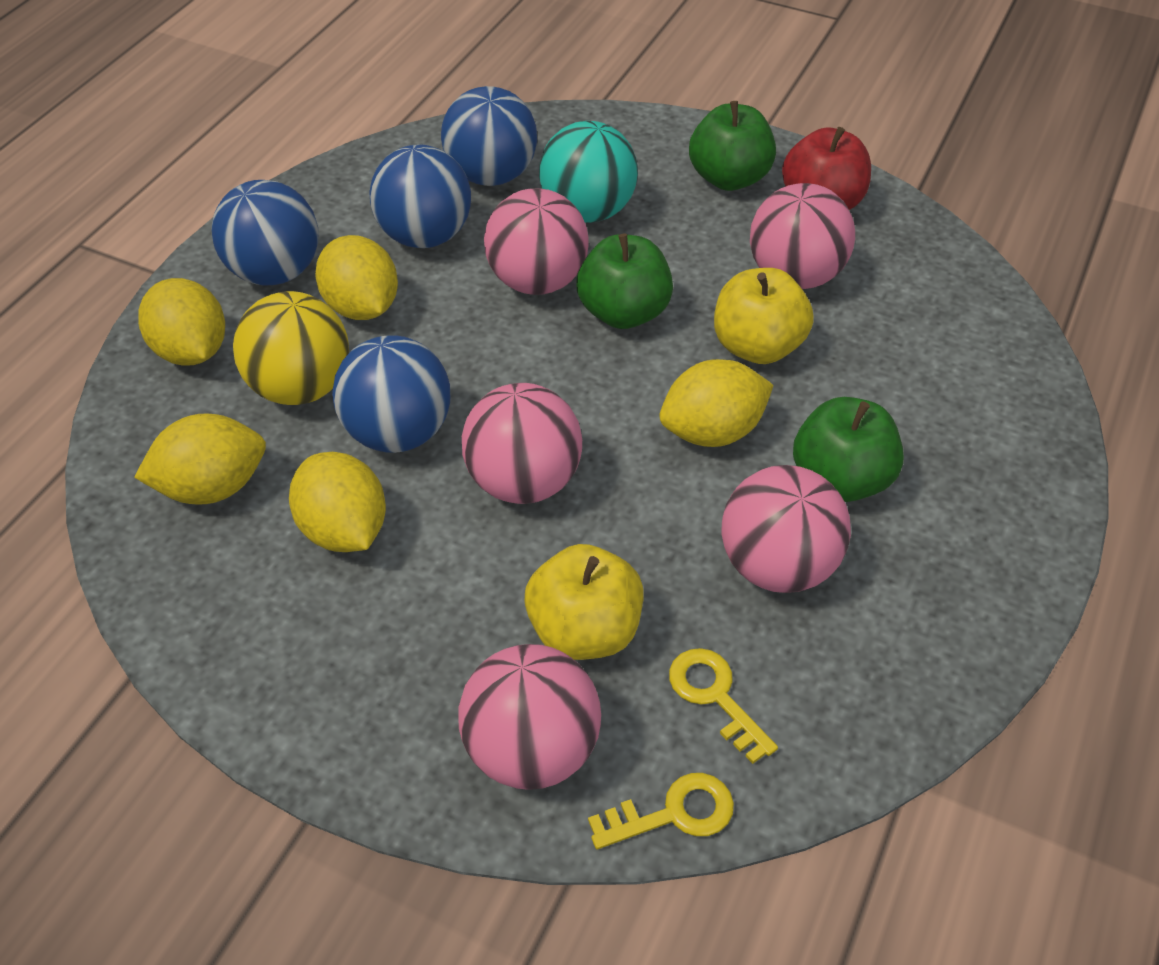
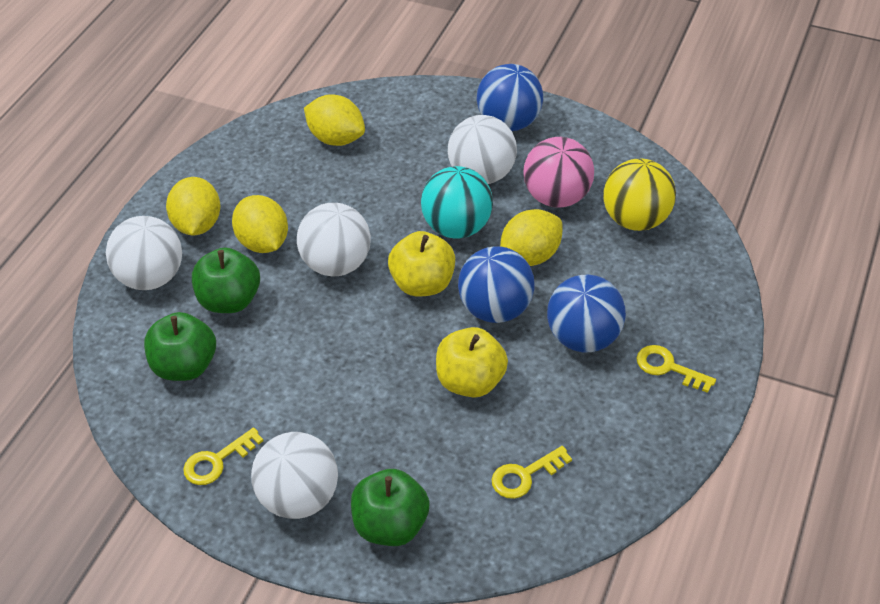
blue ball: 4 -> 3
pink ball: 5 -> 1
red apple: 1 -> 0
white ball: 0 -> 4
yellow key: 2 -> 3
yellow lemon: 5 -> 4

